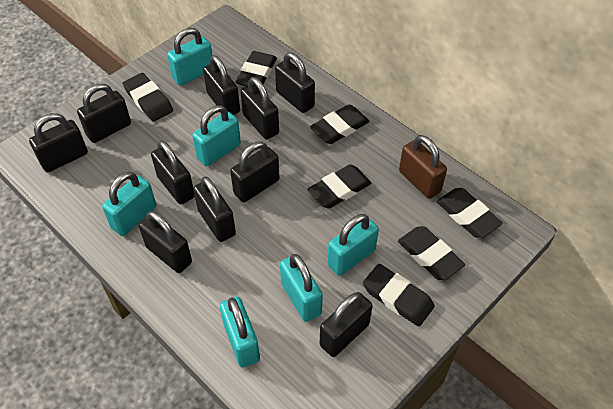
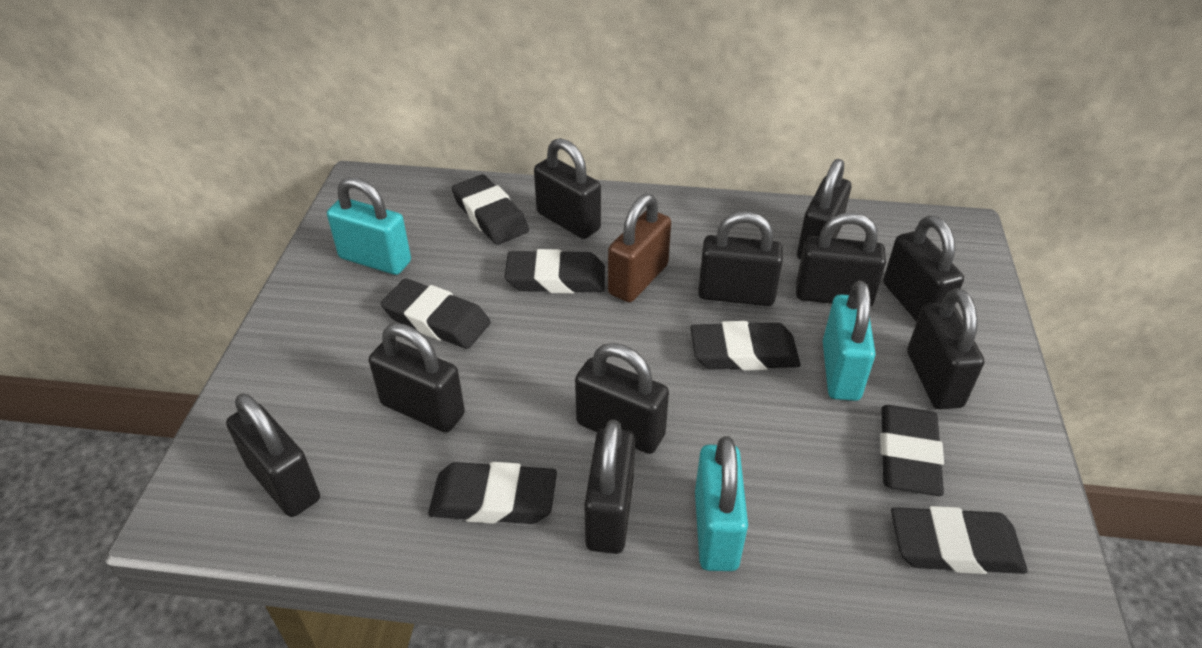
turquoise padlock: 6 -> 3

